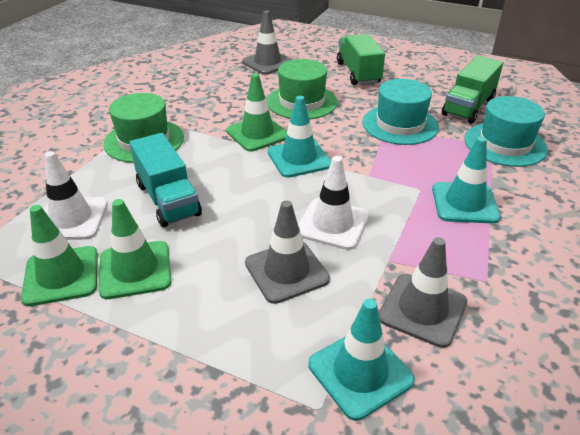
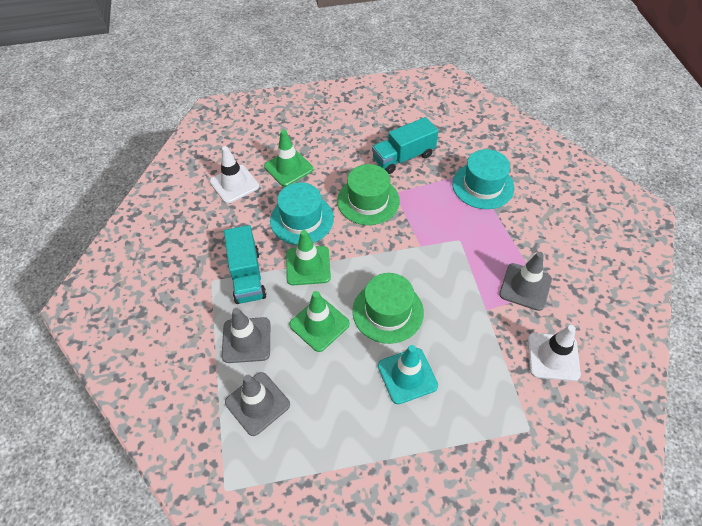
green truck: 2 -> 0
turquoise traffic cone: 3 -> 1
turquoise truck: 1 -> 2

